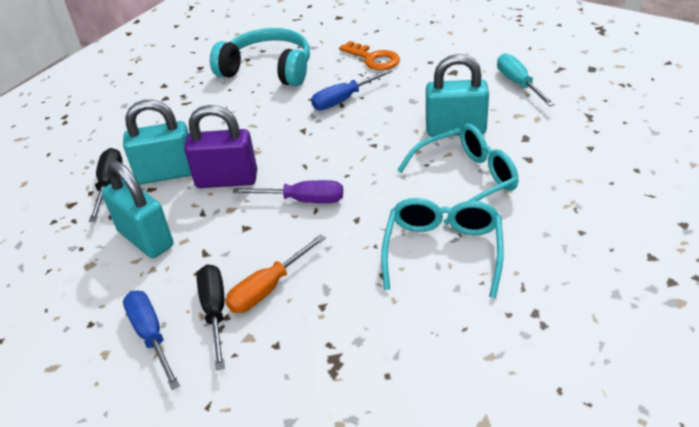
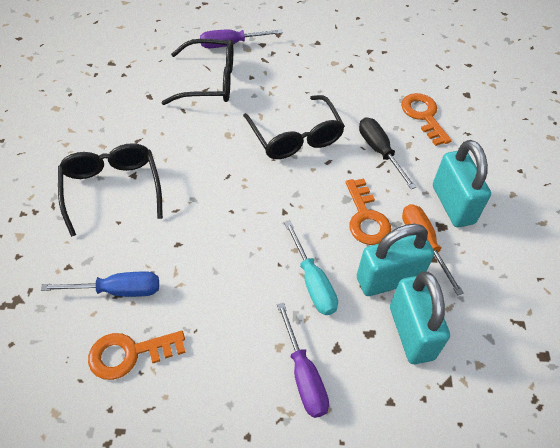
black glasses: 0 -> 3
black screwdriver: 2 -> 1
blue screwdriver: 2 -> 1
orange key: 1 -> 3
purple padlock: 1 -> 0
purple screwdriver: 1 -> 2
turquoise glasses: 2 -> 0
turquoise headphones: 1 -> 0

